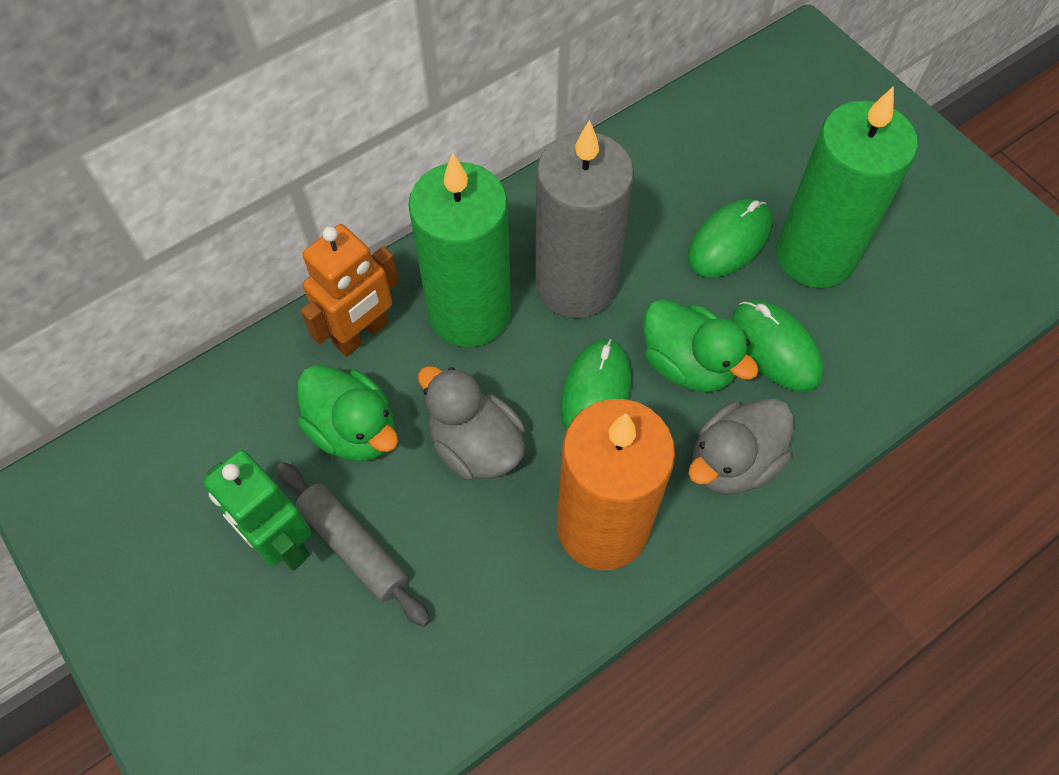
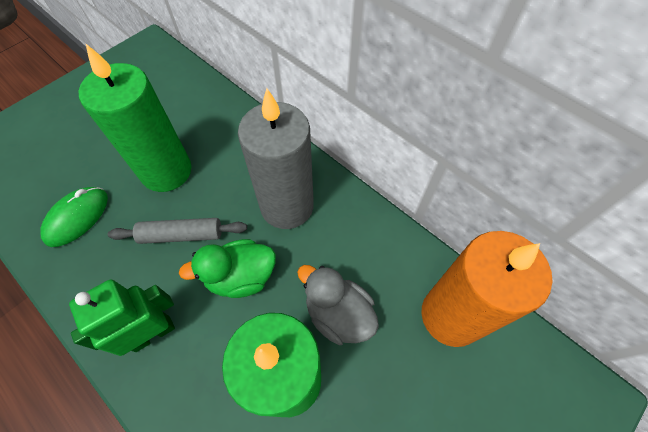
green duck: 2 -> 1
green mouse: 3 -> 1
grey duck: 2 -> 1
orange robot: 1 -> 0

